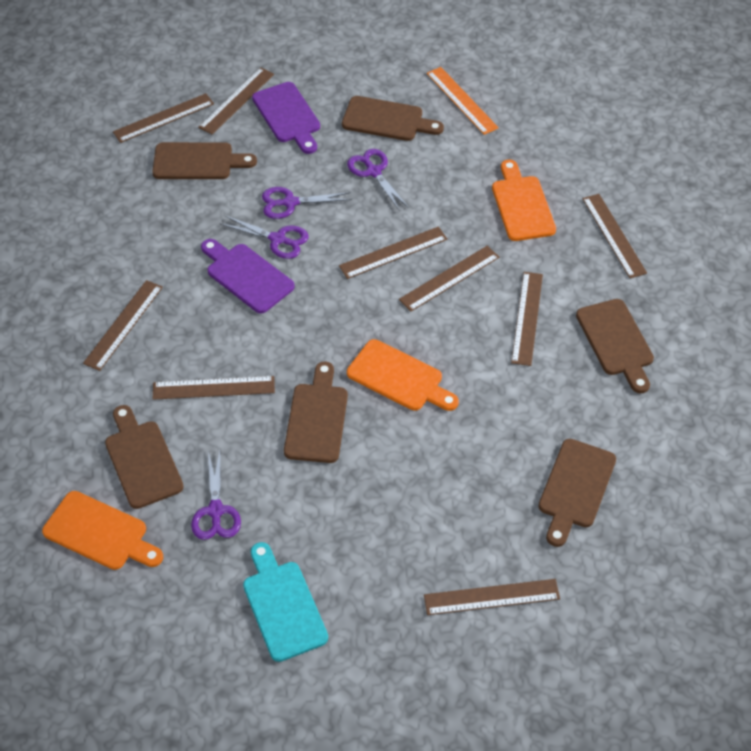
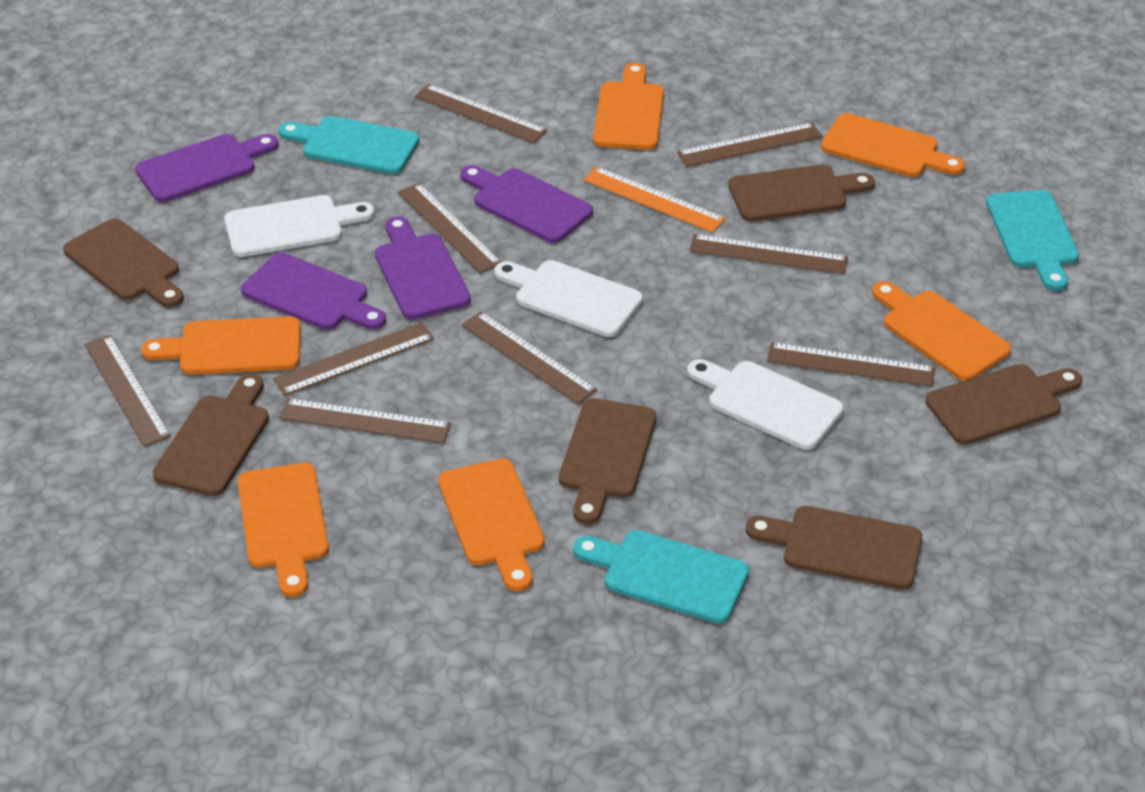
orange cutting board: 3 -> 6
purple cutting board: 2 -> 4
purple scissors: 4 -> 0
turquoise cutting board: 1 -> 3
white cutting board: 0 -> 3

